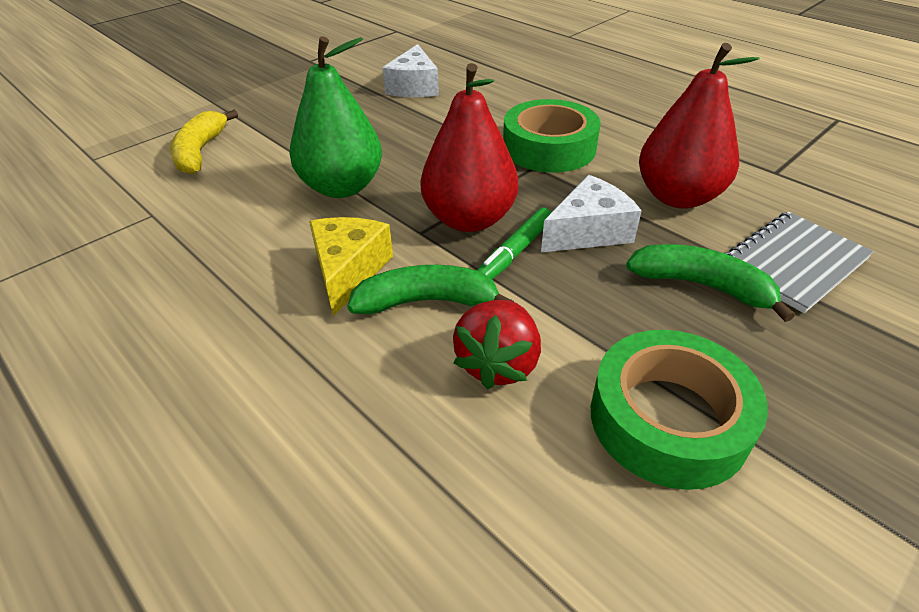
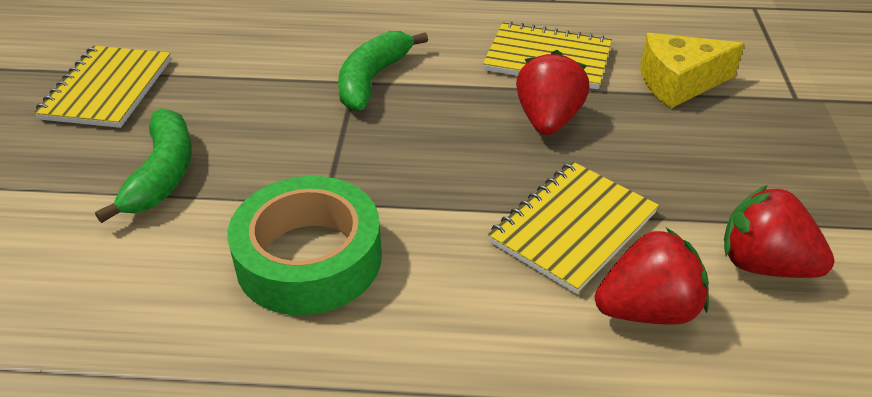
green marker: 1 -> 0
green pear: 1 -> 0
green tape: 2 -> 1
grey notebook: 1 -> 0
red pear: 2 -> 0
red strawberry: 1 -> 3
white cheese: 2 -> 0
yellow banana: 1 -> 0
yellow notebook: 0 -> 3

